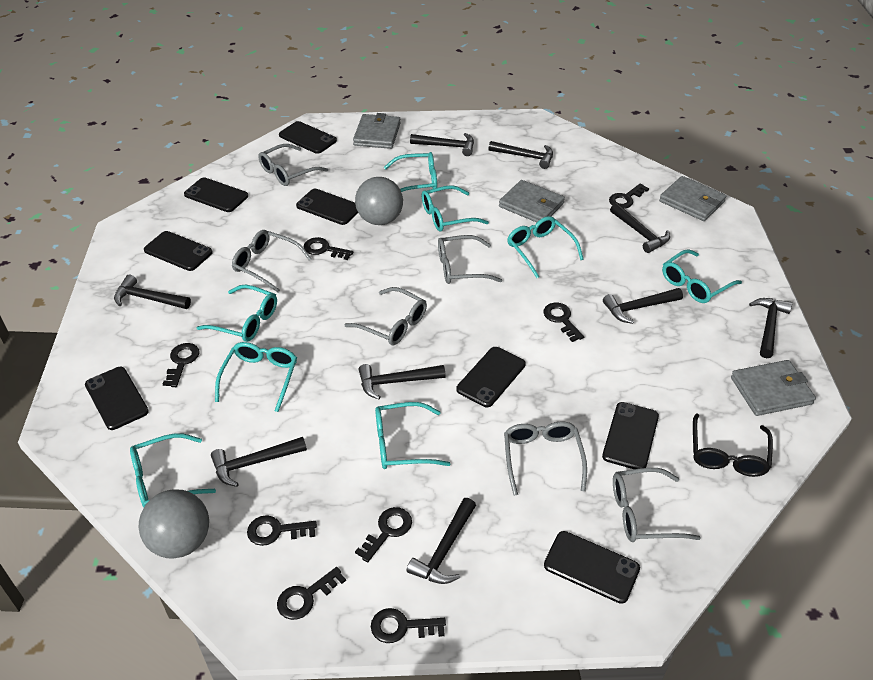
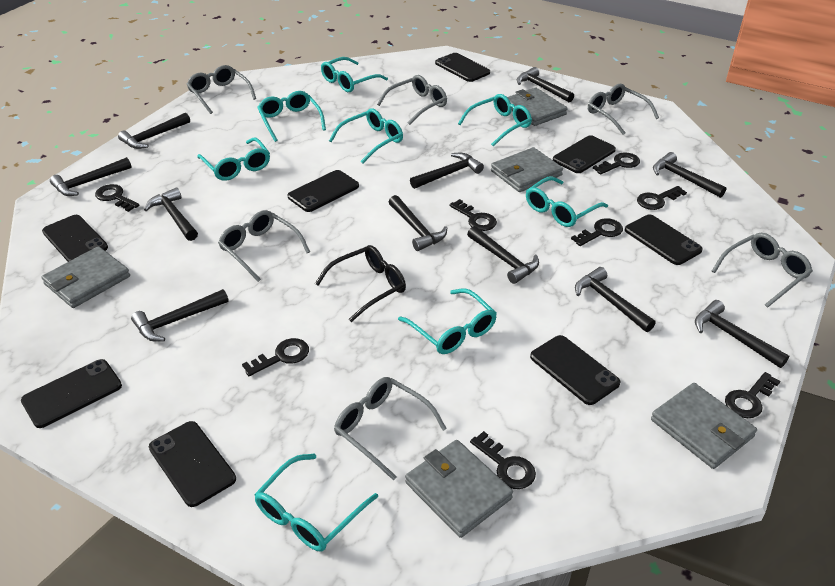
black hammer: 9 -> 11
grey ball: 2 -> 0
grey wallet: 4 -> 5

